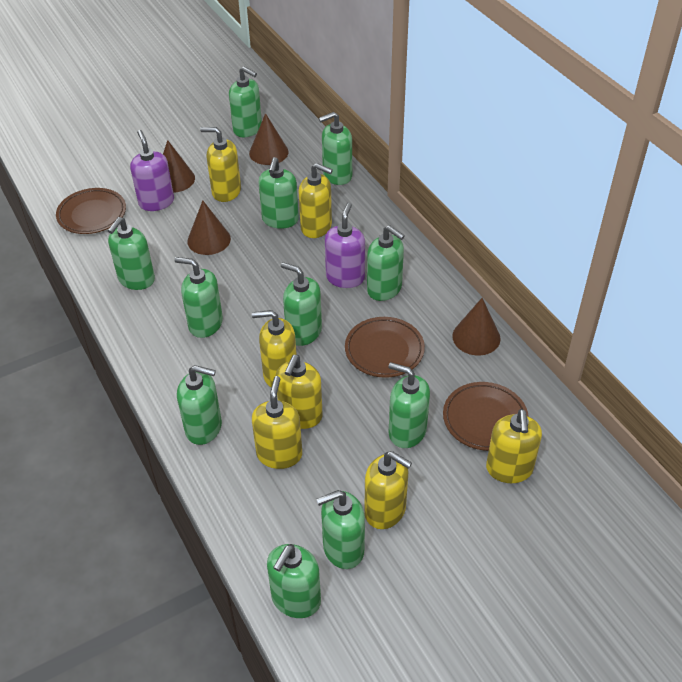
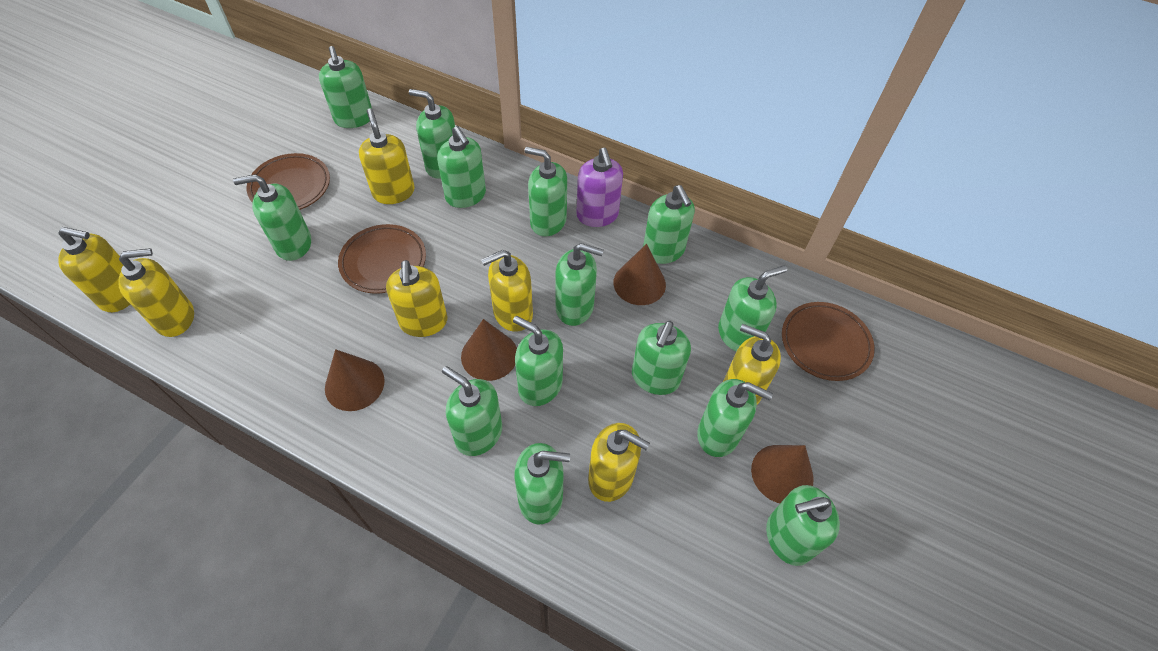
green soap dispenser: 11 -> 14
purple soap dispenser: 2 -> 1

